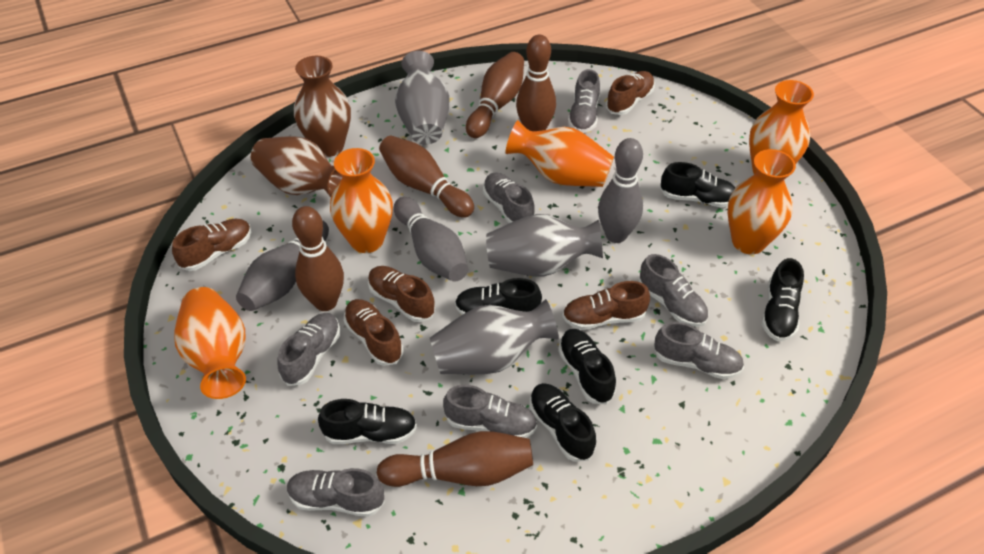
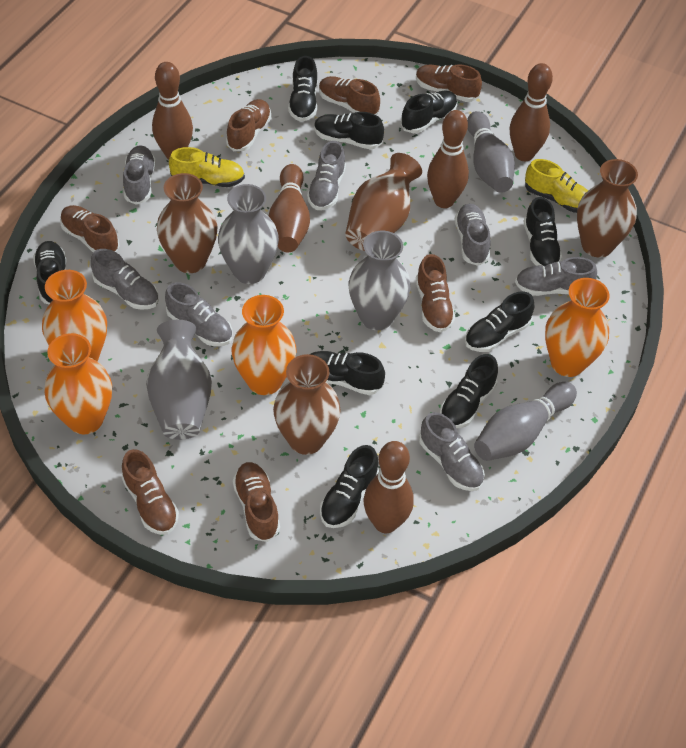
black shoe: 6 -> 9
brown shoe: 5 -> 7
brown vase: 2 -> 4
grey bowling pin: 3 -> 2
orange vase: 5 -> 4
yellow shoe: 0 -> 2

